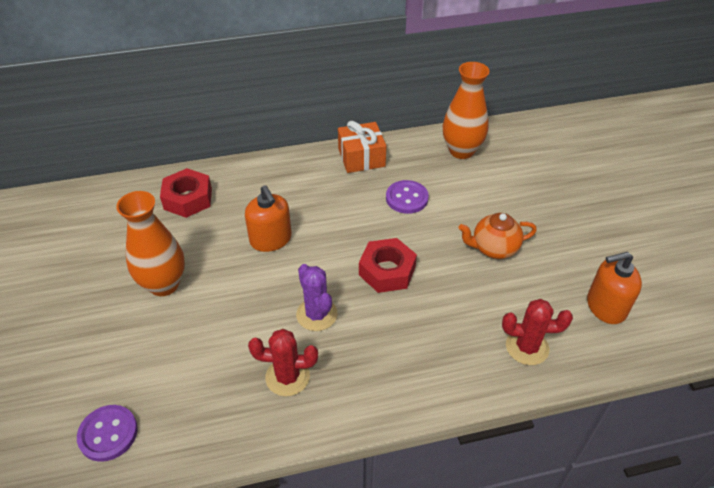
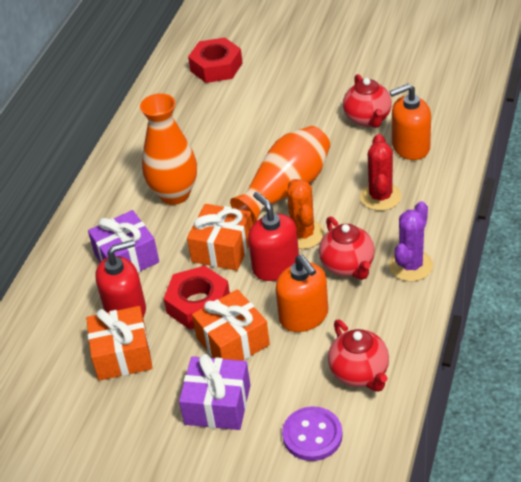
orange cactus: 0 -> 1
orange gift: 1 -> 3
orange teapot: 1 -> 0
purple button: 2 -> 1
purple gift: 0 -> 2
red cactus: 2 -> 1
red soap dispenser: 0 -> 2
red teapot: 0 -> 3

